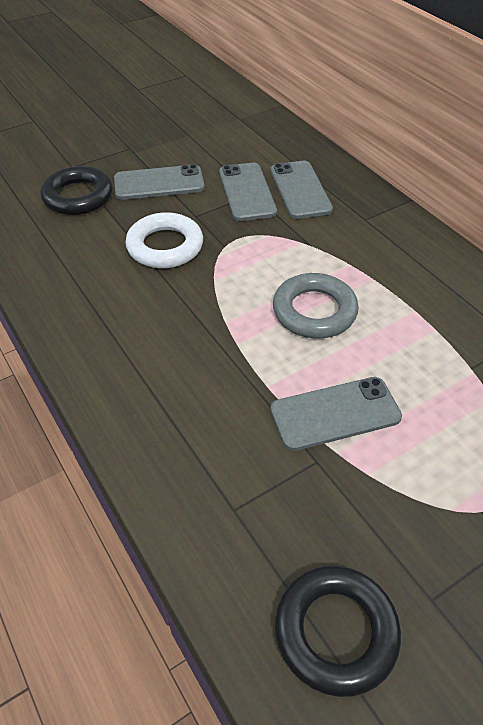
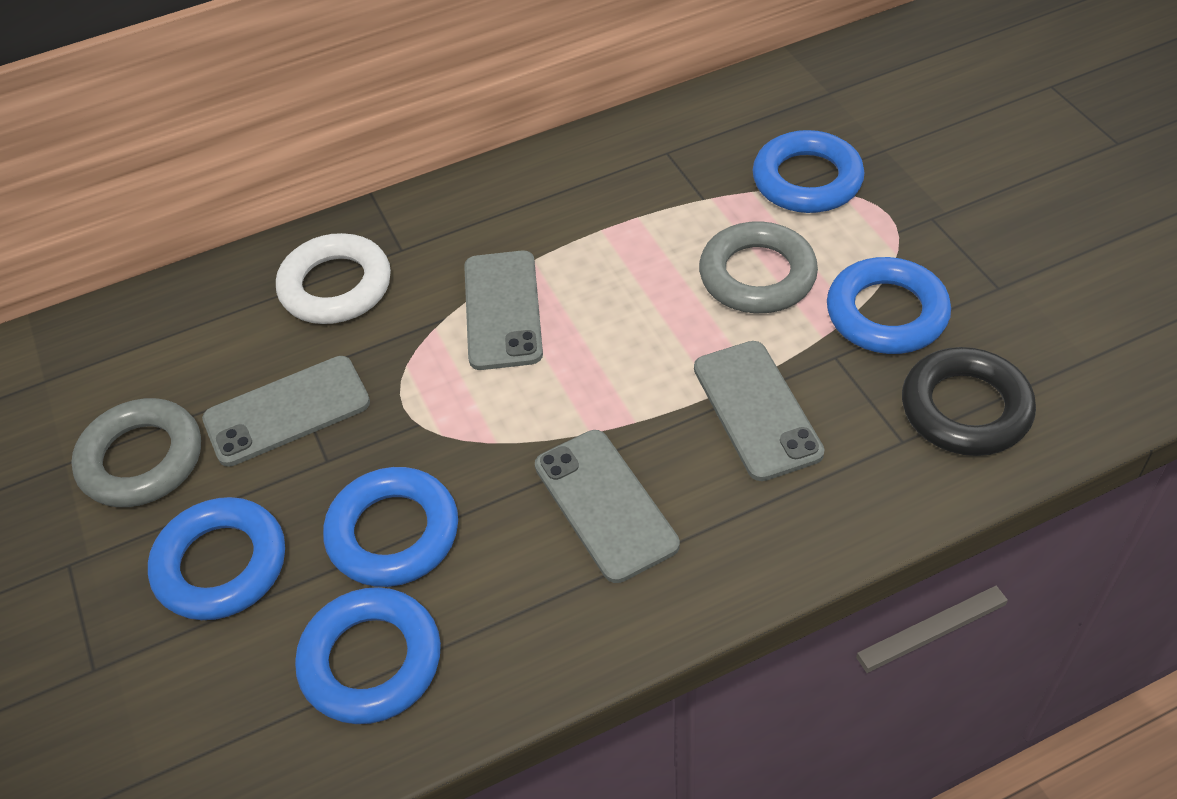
black ring: 2 -> 1
blue ring: 0 -> 5
grey ring: 1 -> 2

